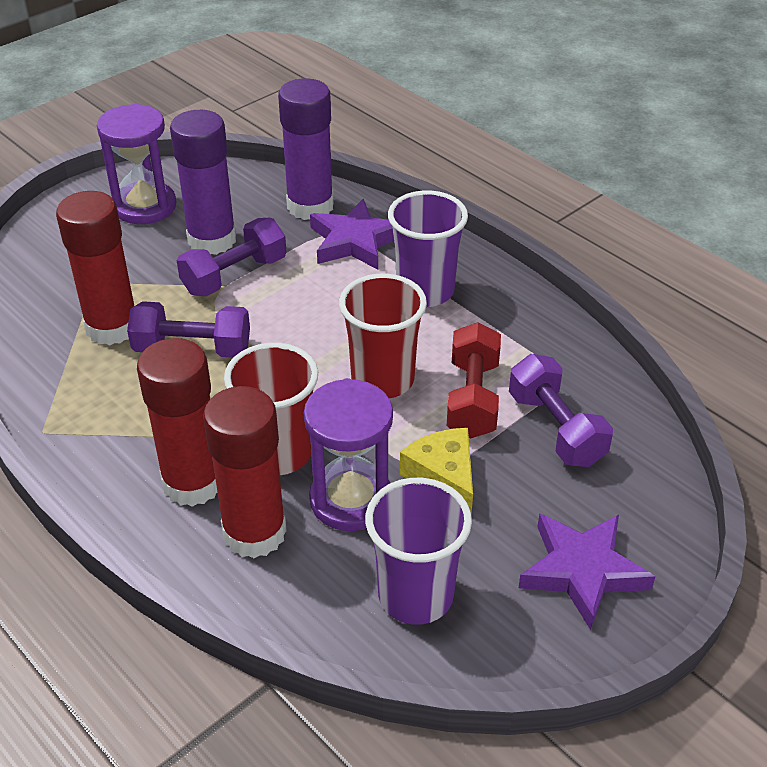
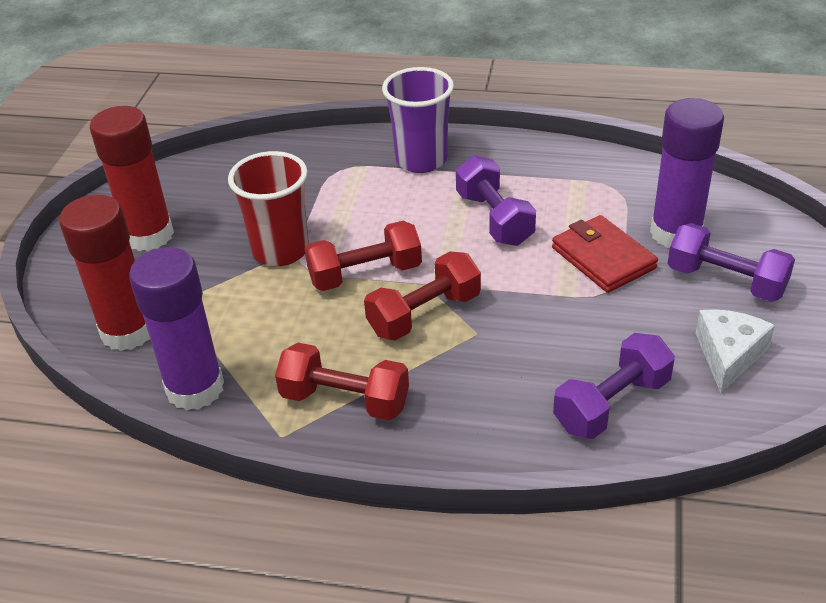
purple cup: 2 -> 1
purple hourglass: 2 -> 0
purple star: 2 -> 0
red cup: 2 -> 1
red dumbbell: 1 -> 3
red glue stick: 3 -> 2
red wallet: 0 -> 1
white cheese: 0 -> 1
yellow cheese: 1 -> 0

